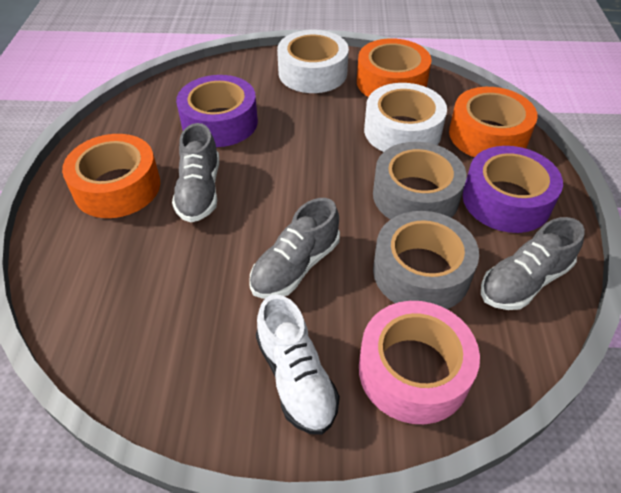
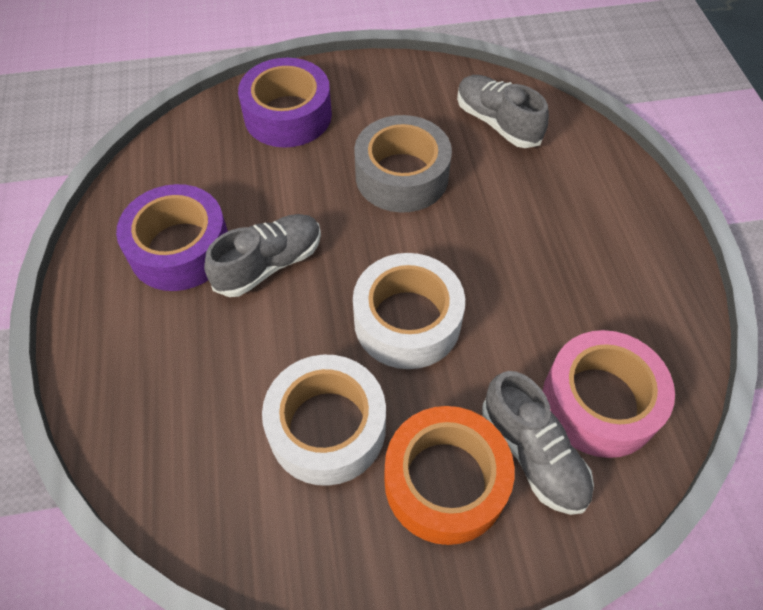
grey tape: 2 -> 1
orange tape: 3 -> 1
white shoe: 1 -> 0

